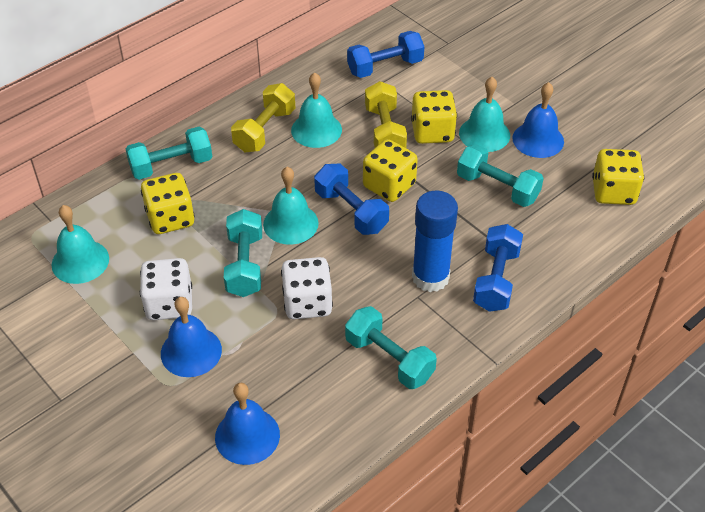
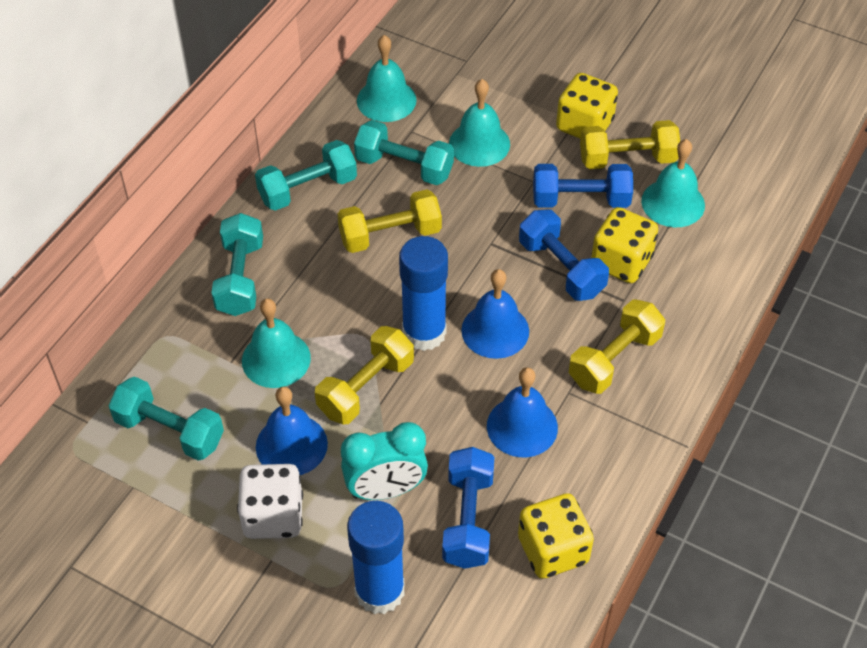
blue glue stick: 1 -> 2
turquoise clock: 0 -> 1
white dice: 2 -> 1
yellow dice: 4 -> 3
yellow dumbbell: 2 -> 4

